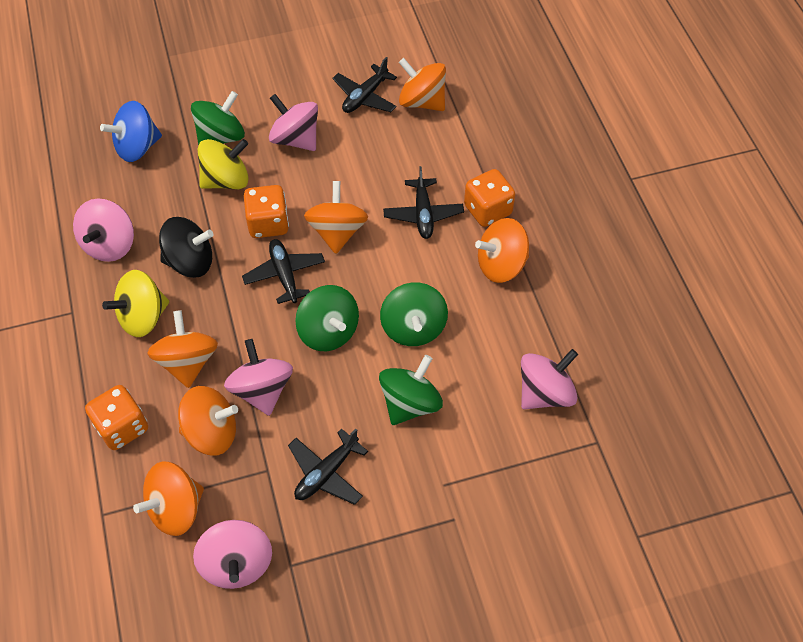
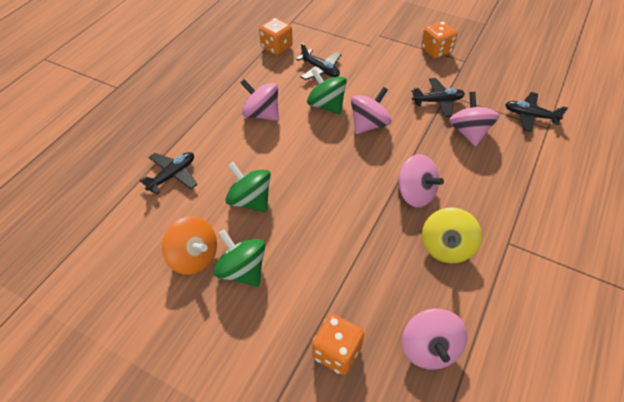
black spinning top: 1 -> 0
blue spinning top: 1 -> 0
green spinning top: 4 -> 3
orange spinning top: 6 -> 1
yellow spinning top: 2 -> 1

